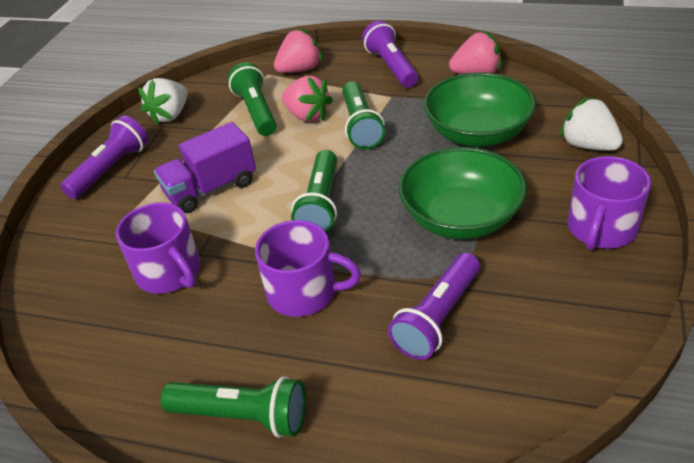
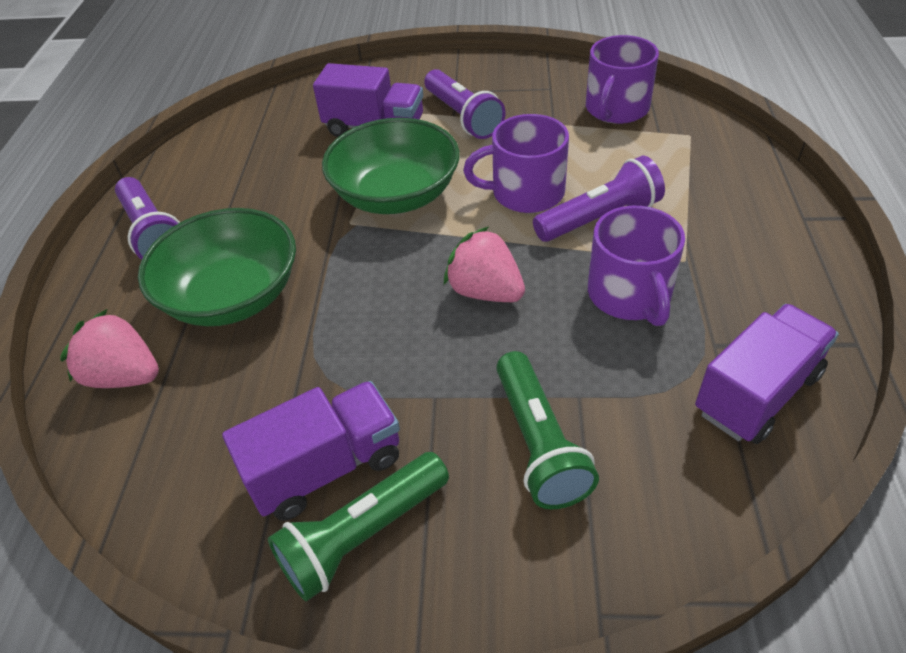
green flashlight: 4 -> 2
pink strawberry: 3 -> 2
purple truck: 1 -> 3
white strawberry: 2 -> 0

